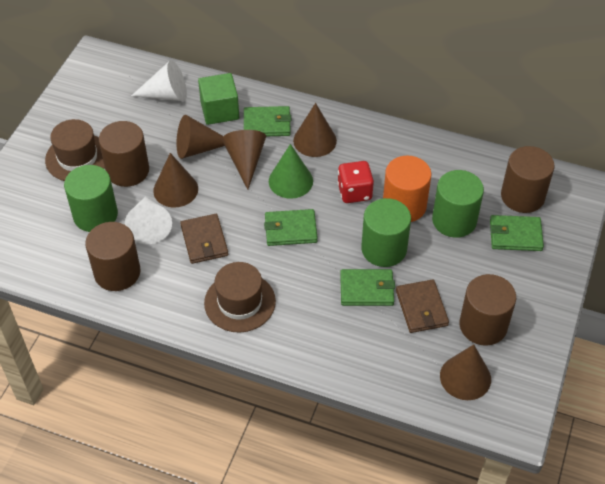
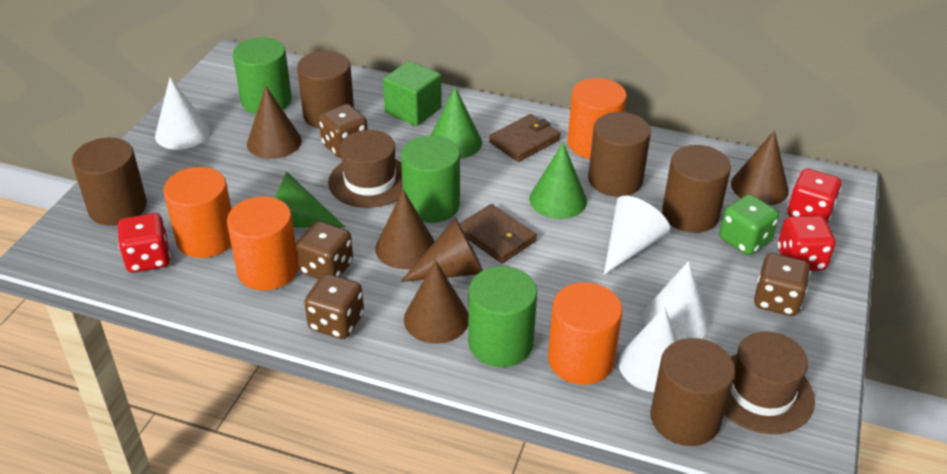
brown cylinder: 4 -> 5
brown dice: 0 -> 4
green cone: 1 -> 3
green dice: 0 -> 1
green wallet: 4 -> 0
orange cylinder: 1 -> 4
red dice: 1 -> 3
white cone: 2 -> 4

